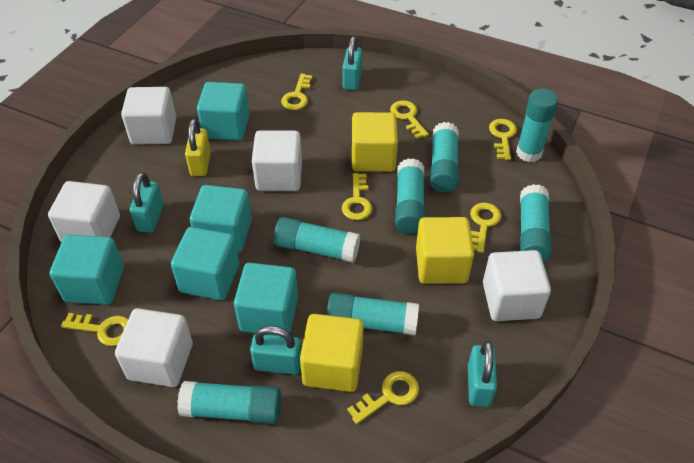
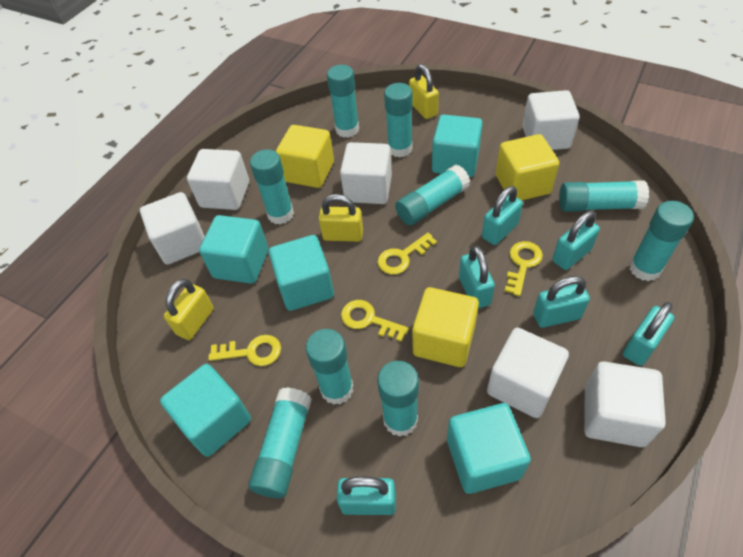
turquoise glue stick: 7 -> 9
turquoise padlock: 4 -> 6
white cube: 5 -> 6
yellow key: 7 -> 4
yellow padlock: 1 -> 3

